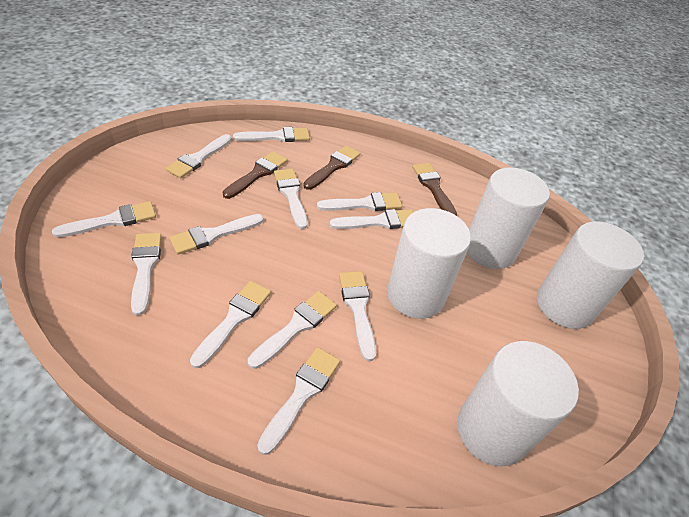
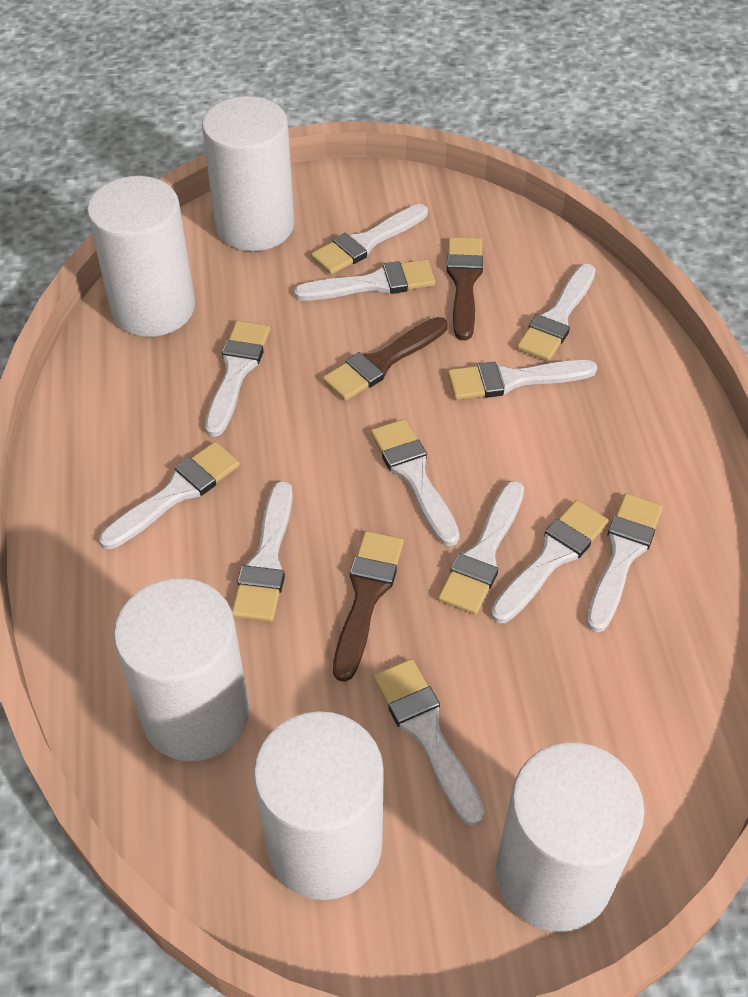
white cylinder: 4 -> 5

